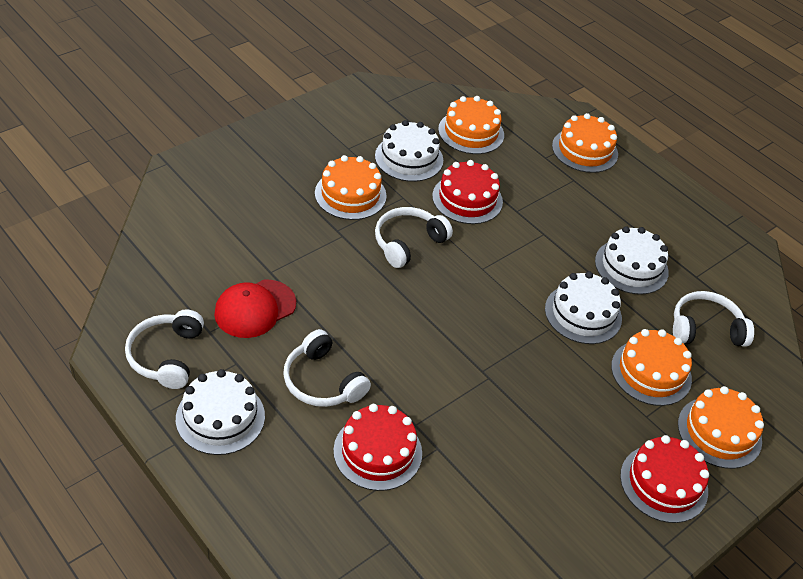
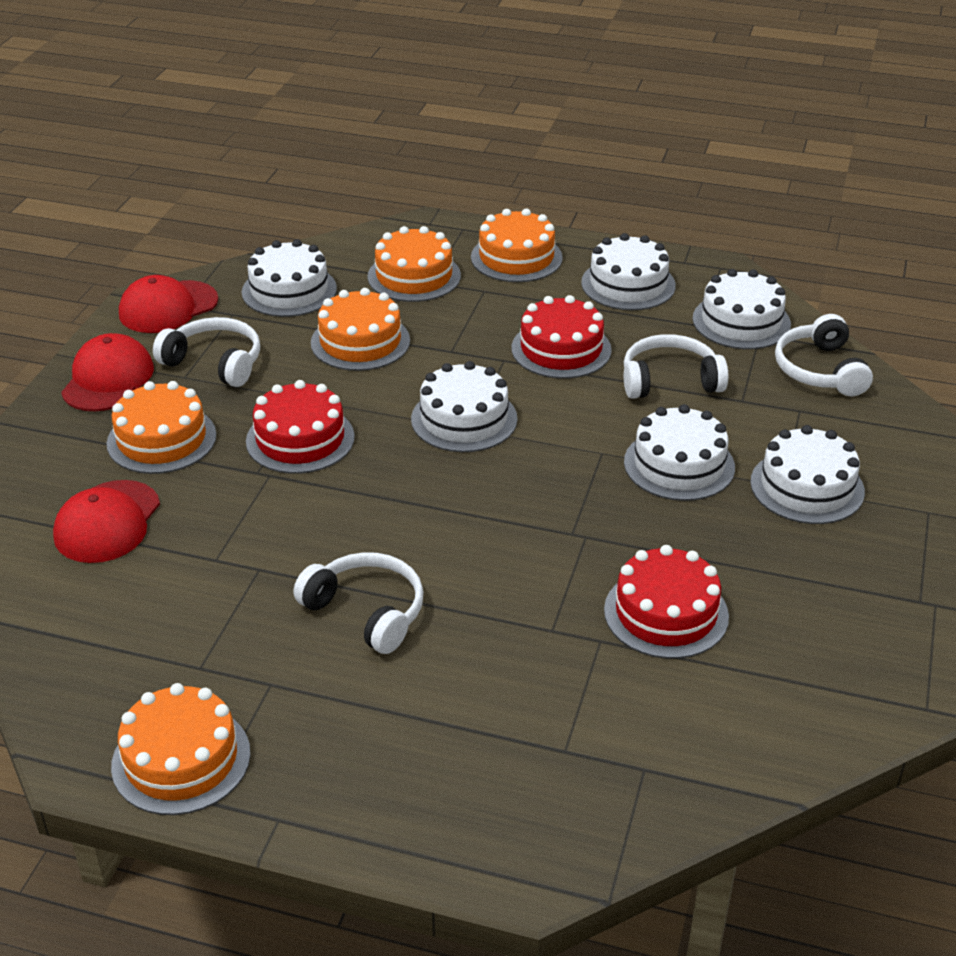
red cap: 1 -> 3
white cake: 4 -> 6

